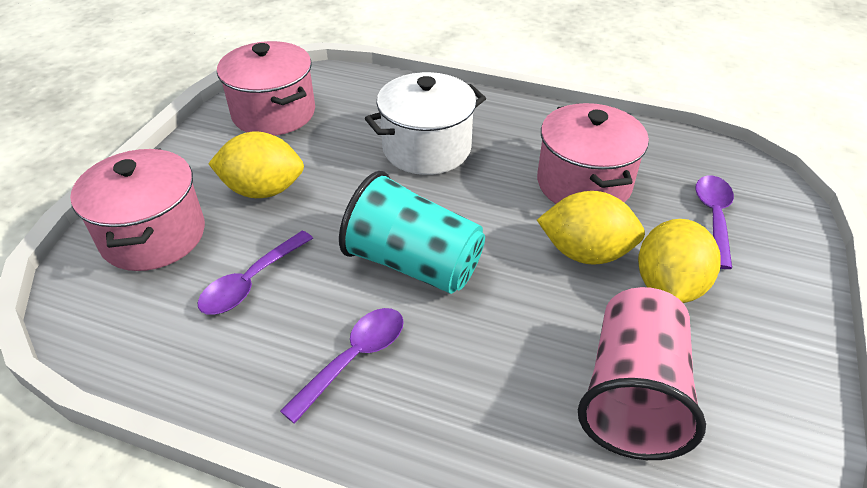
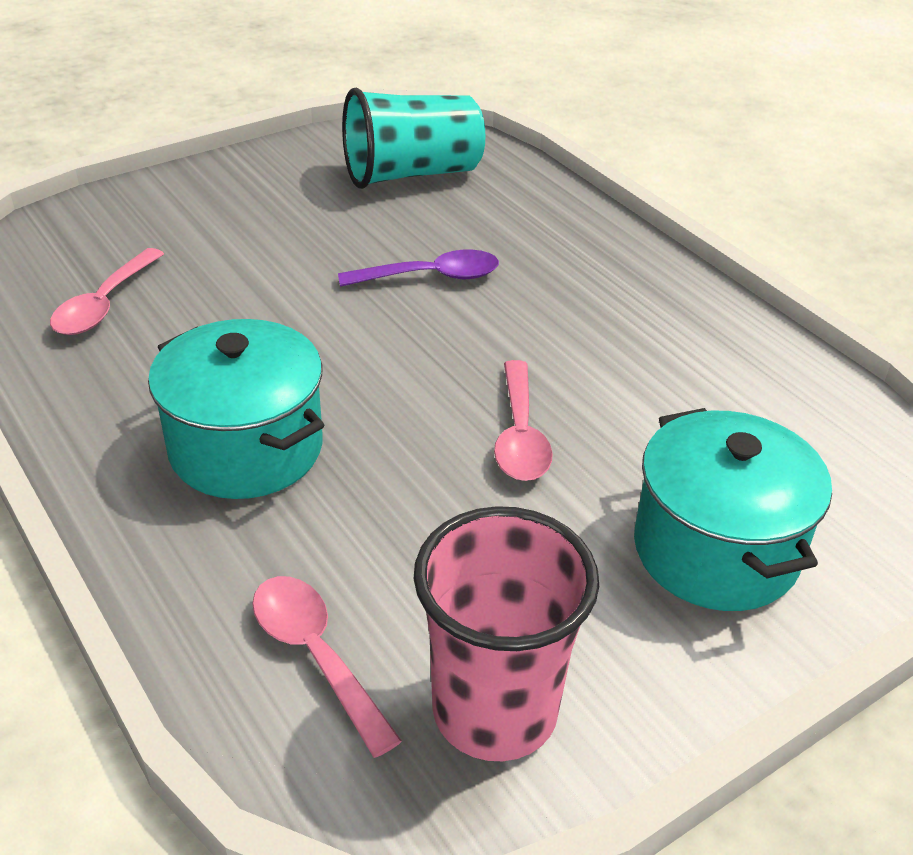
pink pot: 3 -> 0
pink spoon: 0 -> 3
purple spoon: 3 -> 1
turquoise pot: 0 -> 2
white pot: 1 -> 0
yellow lemon: 3 -> 0

